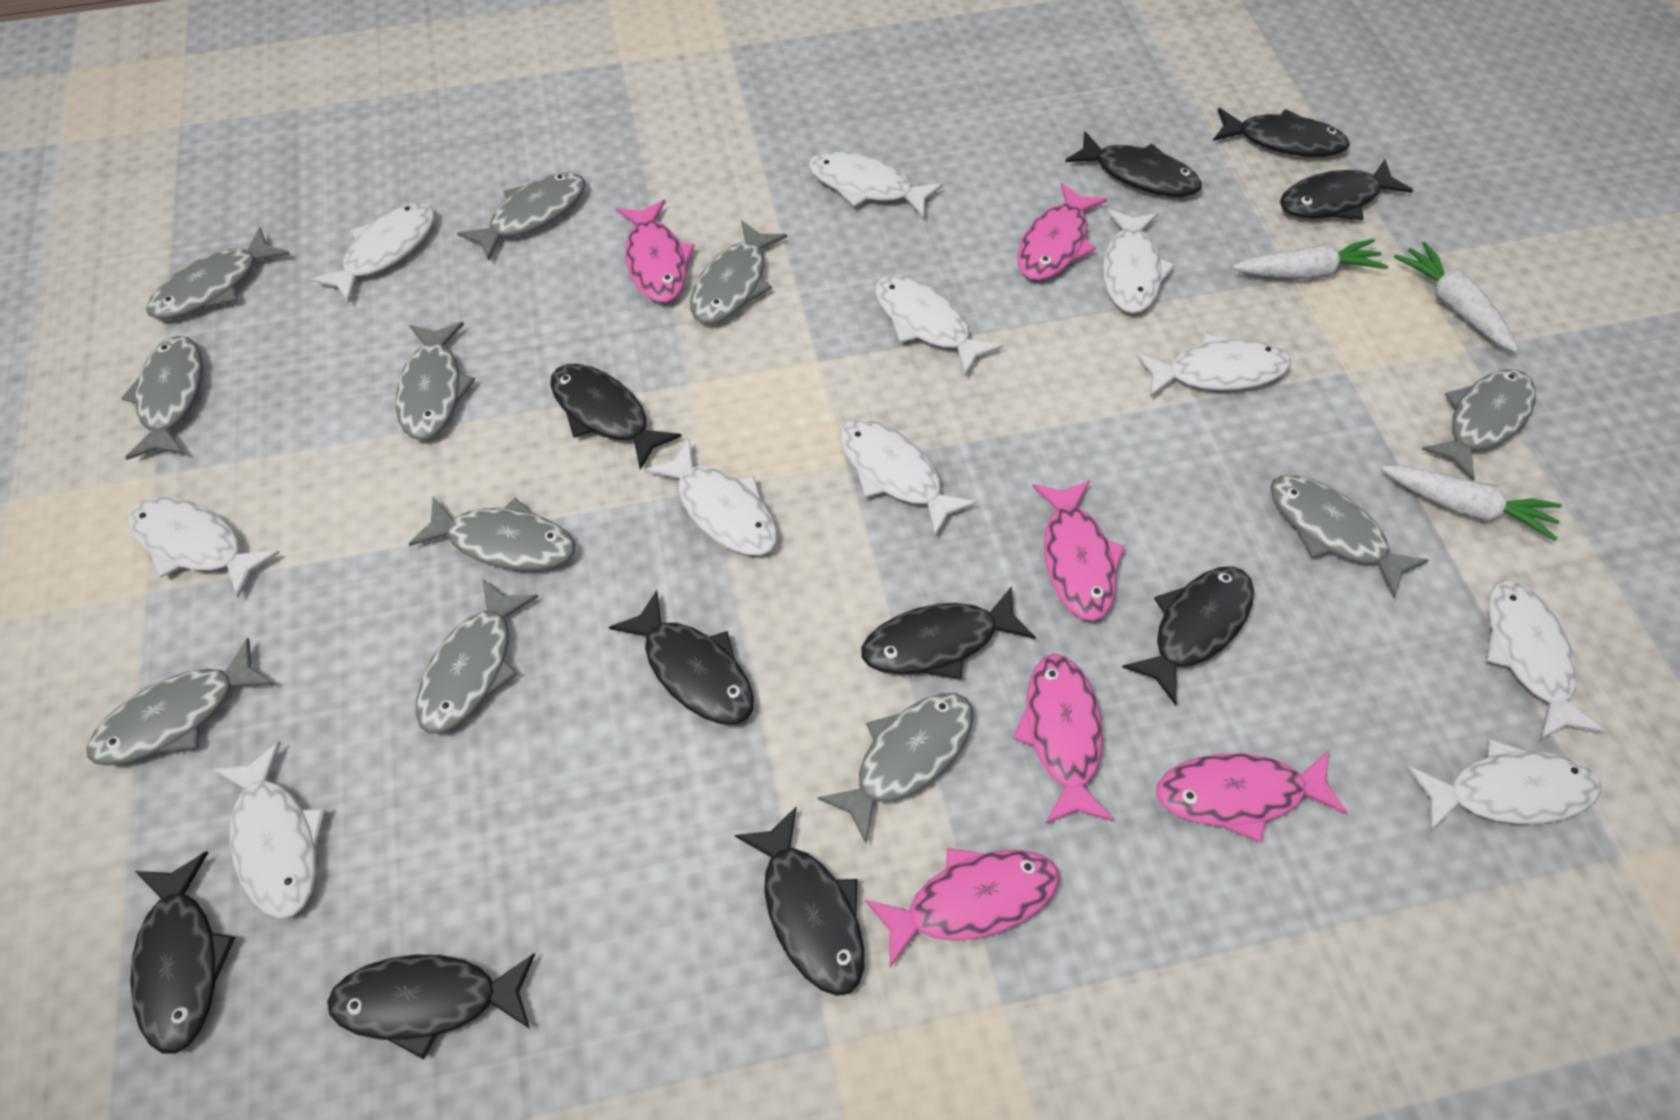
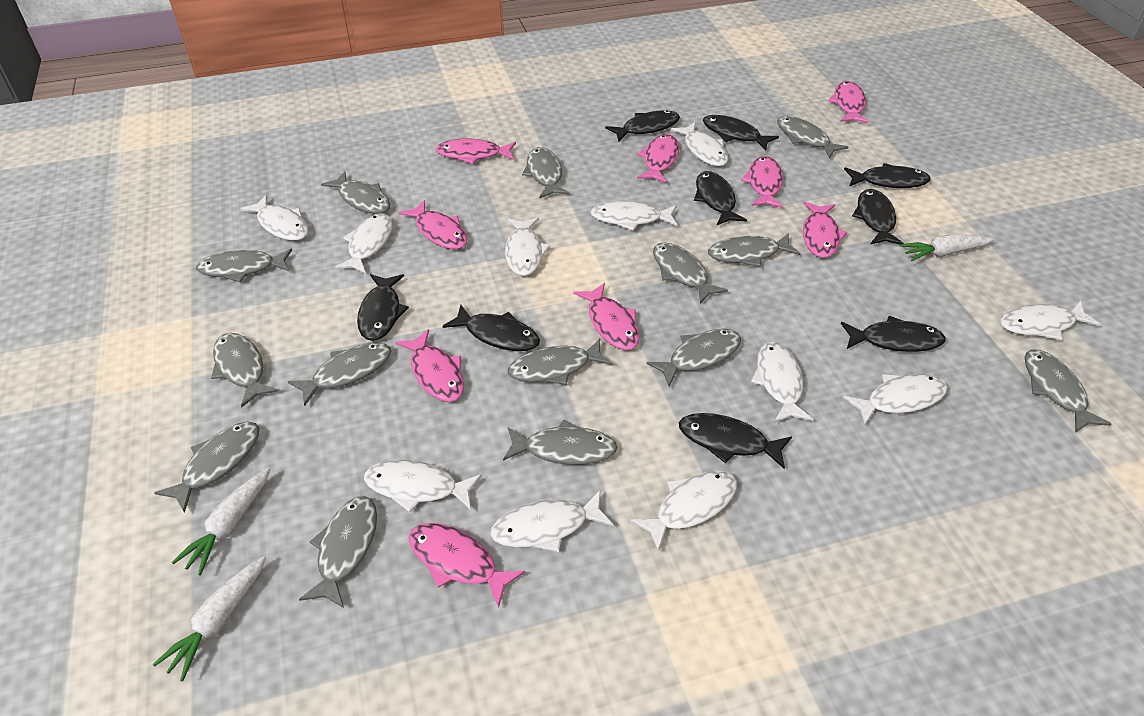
black fish: 10 -> 9
grey fish: 11 -> 14
pink fish: 6 -> 9

